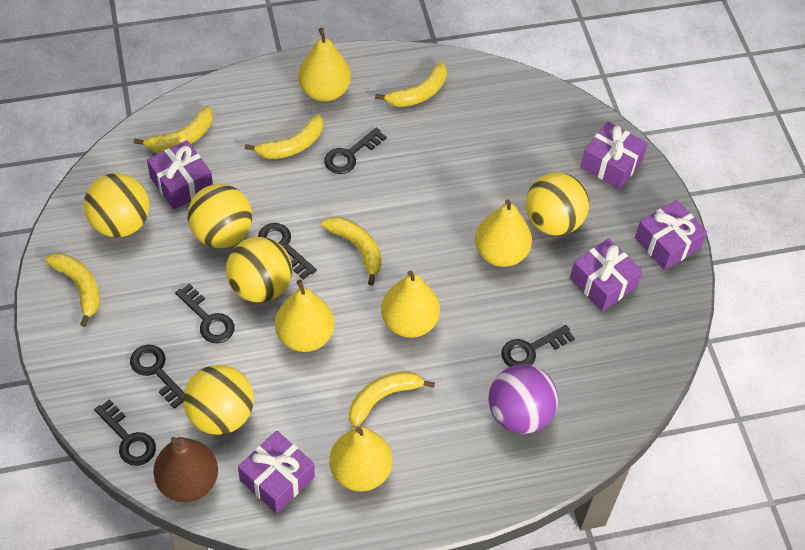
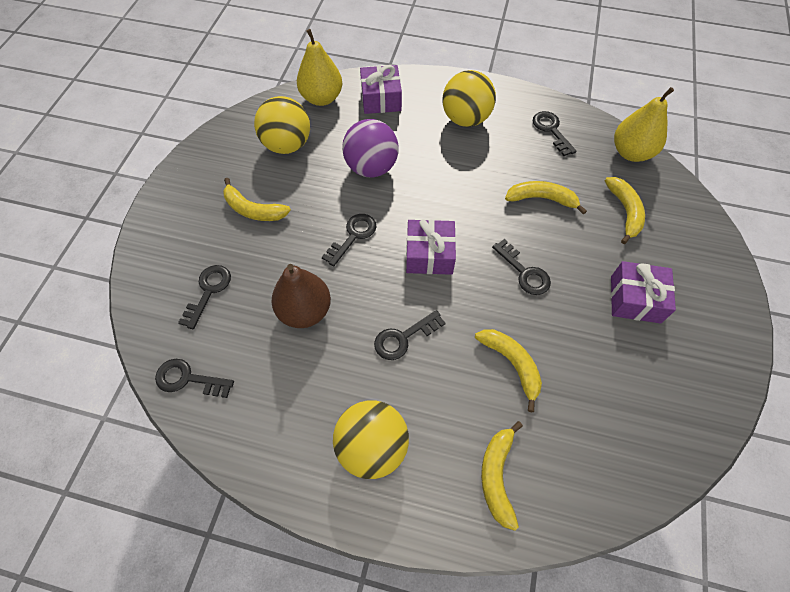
purple gift: 5 -> 3
yellow ball: 5 -> 3
yellow banana: 6 -> 5
yellow pear: 5 -> 2

